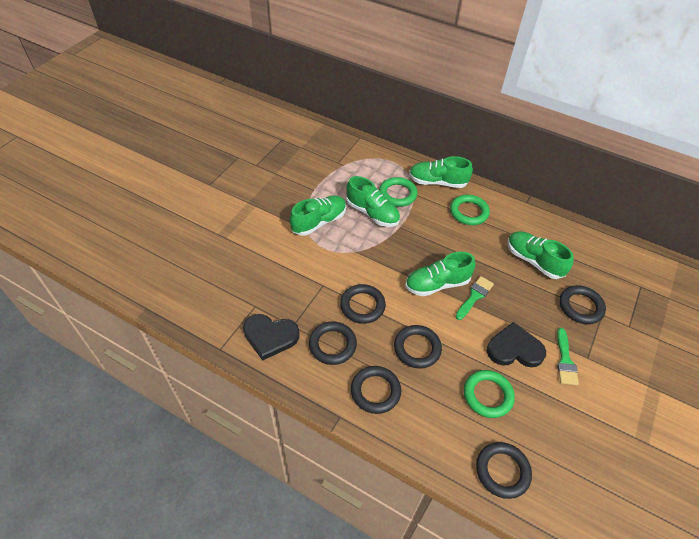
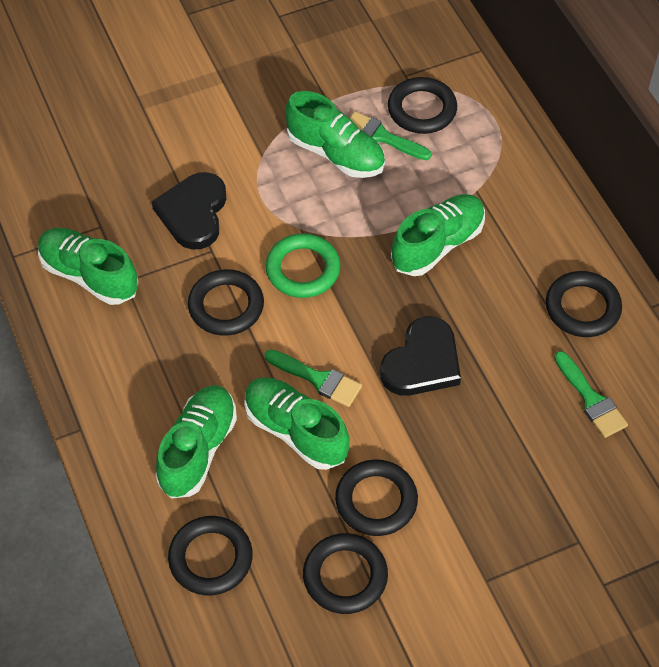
green brush: 2 -> 3
green ring: 3 -> 1

